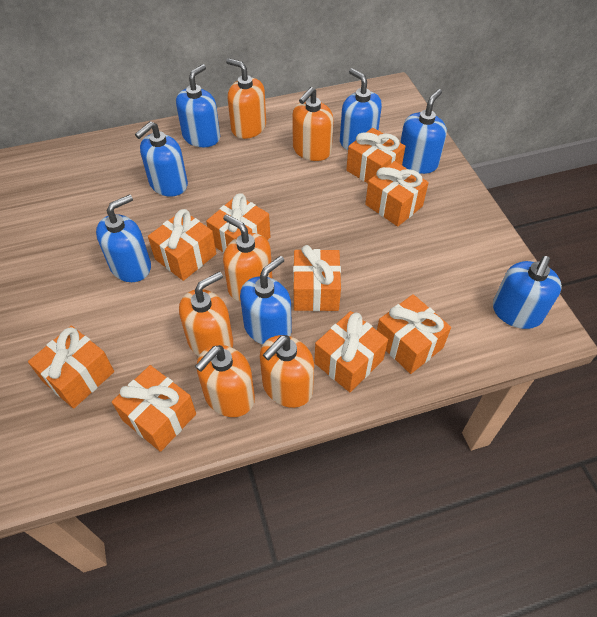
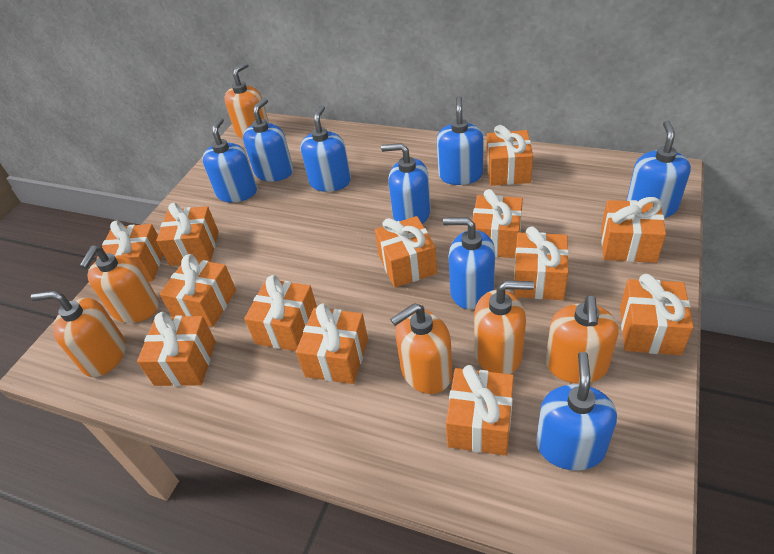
blue soap dispenser: 7 -> 8
orange gift: 9 -> 13

